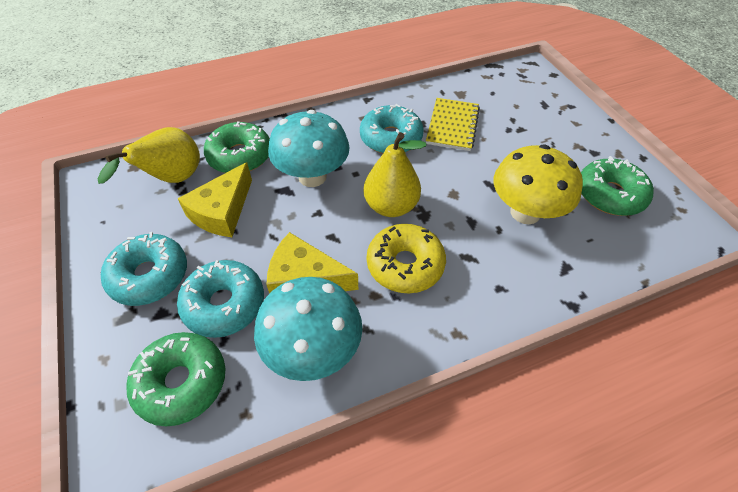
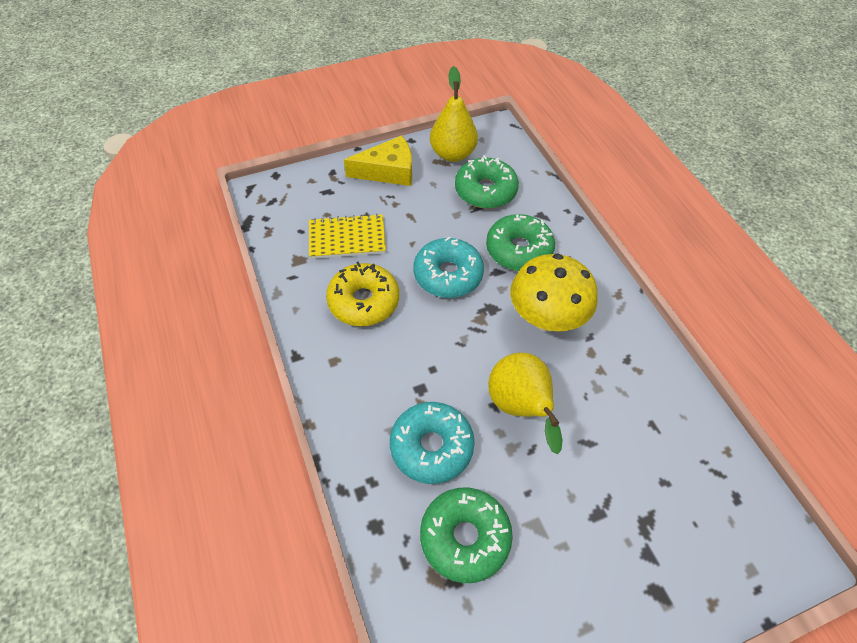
turquoise donut: 3 -> 2
turquoise mushroom: 2 -> 0
yellow cheese: 2 -> 1

